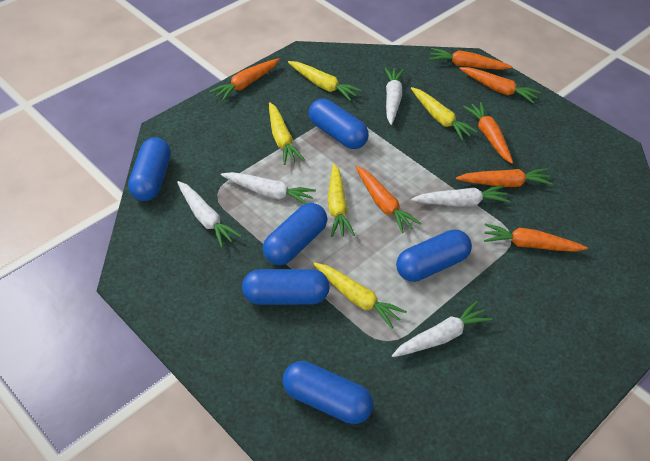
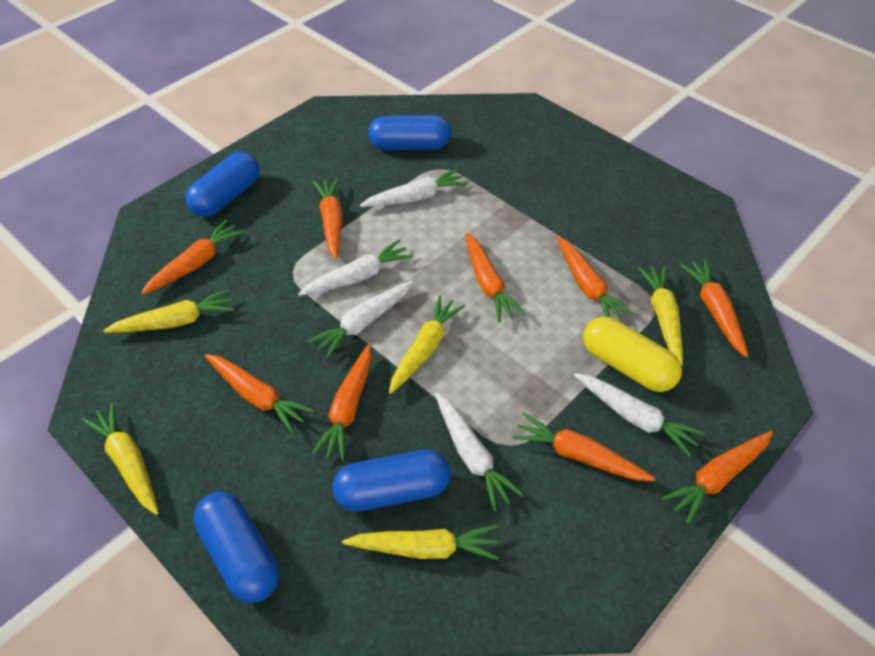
blue capsule: 6 -> 4
orange carrot: 7 -> 9
yellow capsule: 0 -> 1

